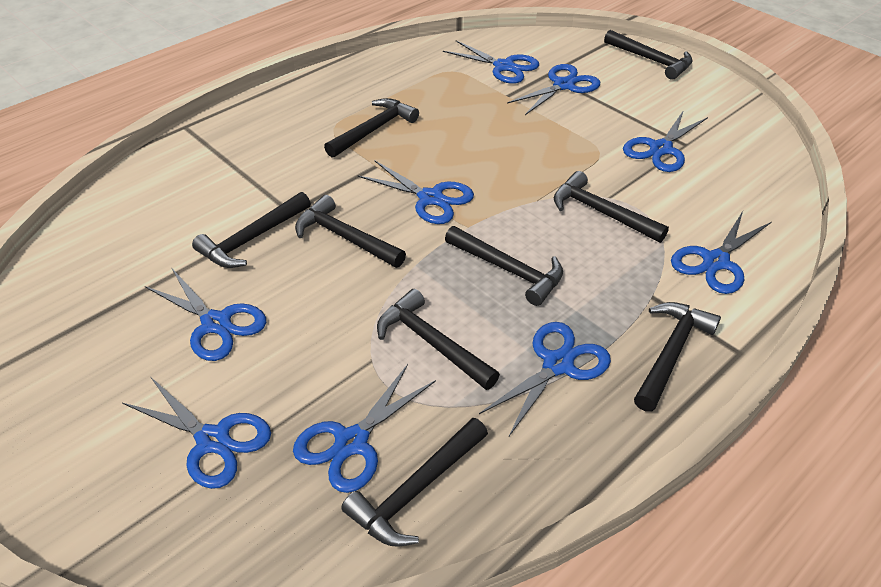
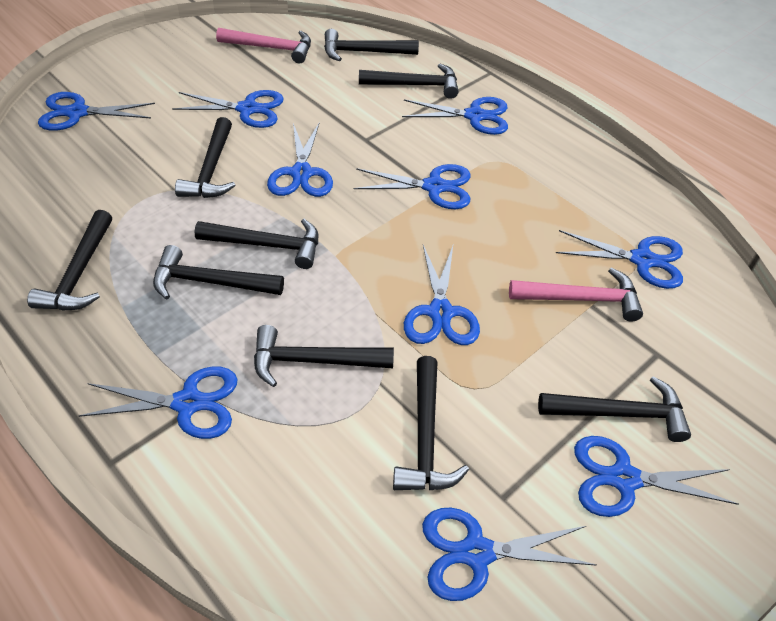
blue scissors: 9 -> 10
pink hammer: 0 -> 2

